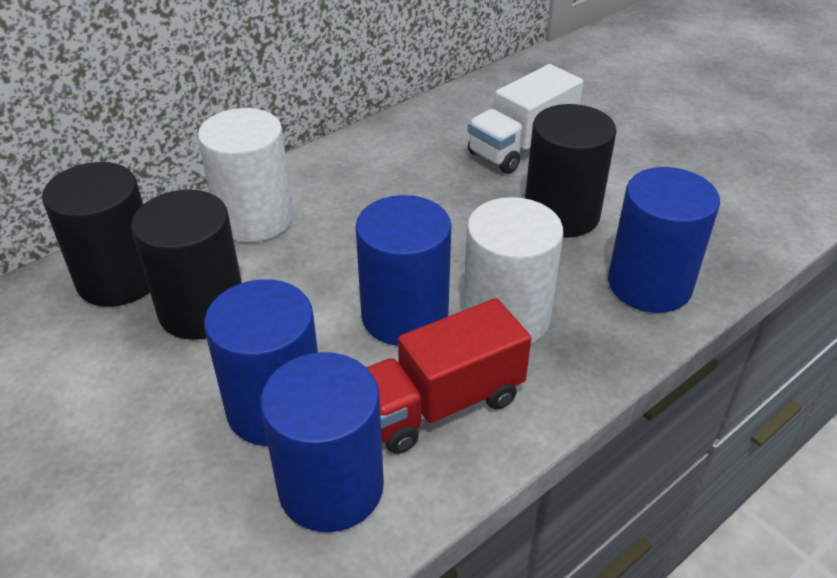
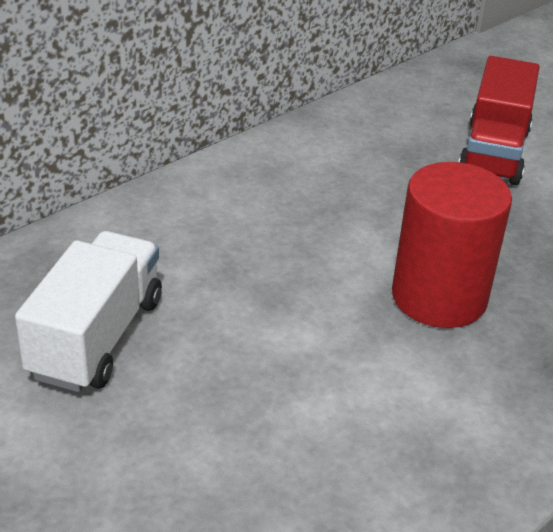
black cylinder: 3 -> 0
blue cylinder: 4 -> 0
red cylinder: 0 -> 1
white cylinder: 2 -> 0

